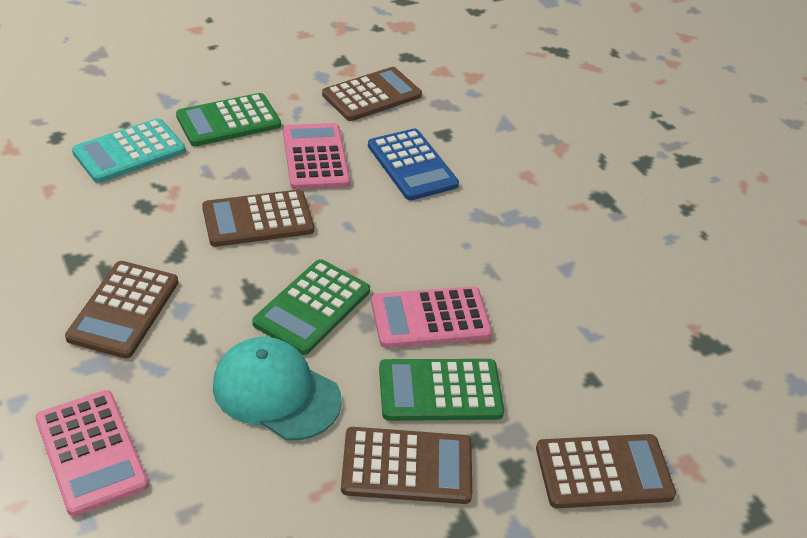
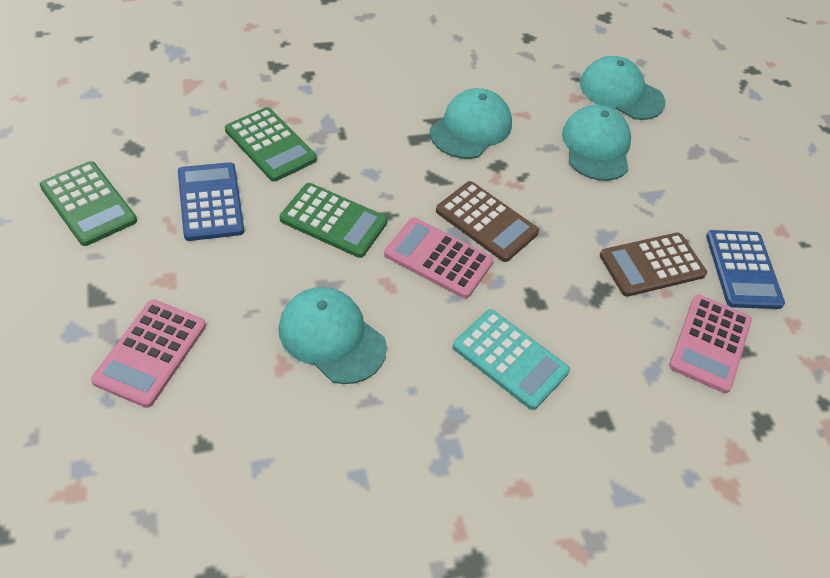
blue calculator: 1 -> 2
brown calculator: 5 -> 2
turquoise cap: 1 -> 4

